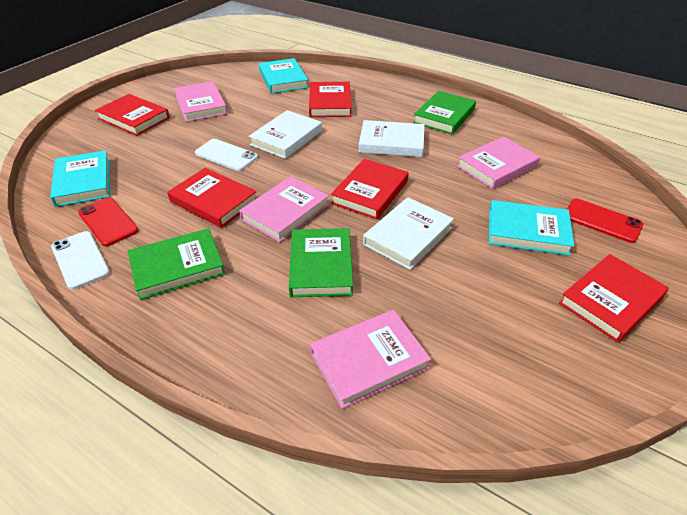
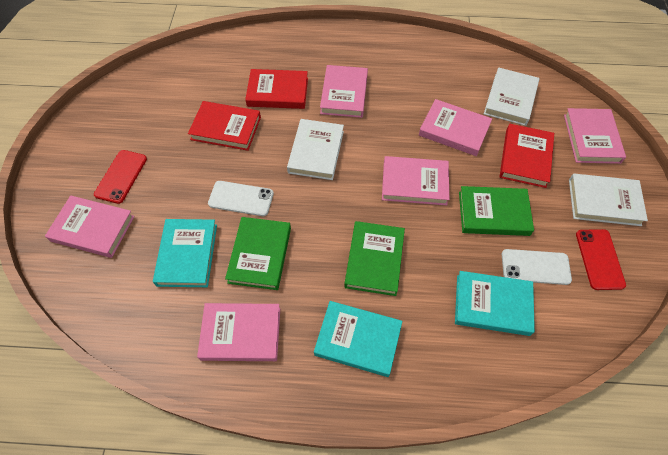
pink book: 4 -> 6
red book: 5 -> 3

